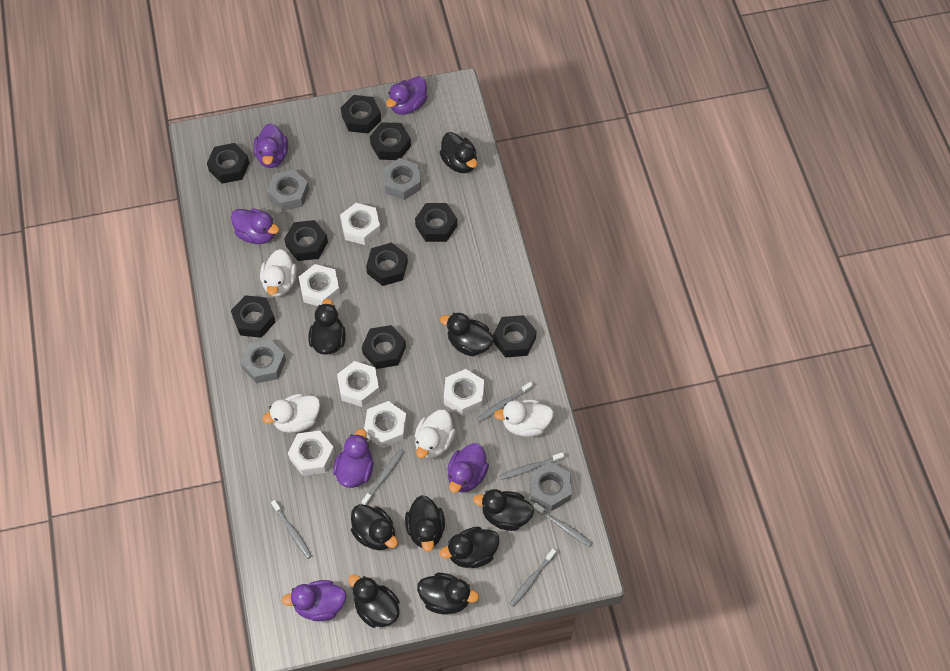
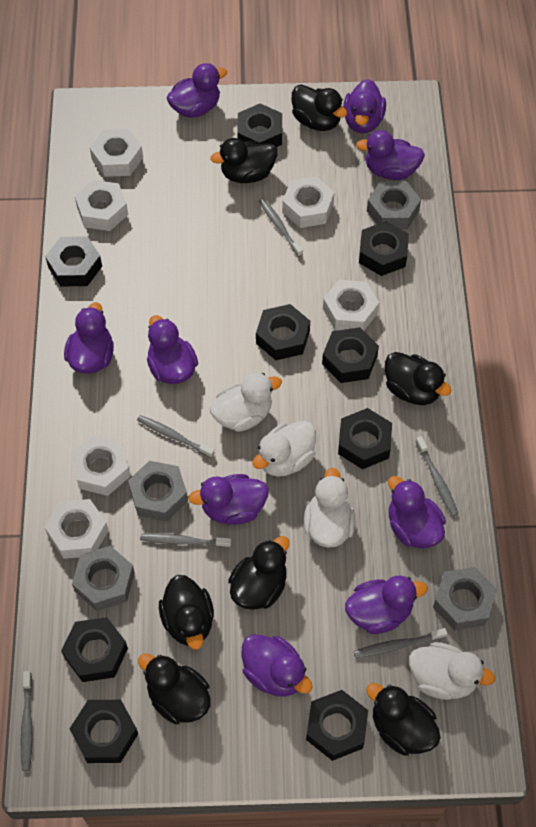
black duck: 9 -> 7
purple duck: 6 -> 9

